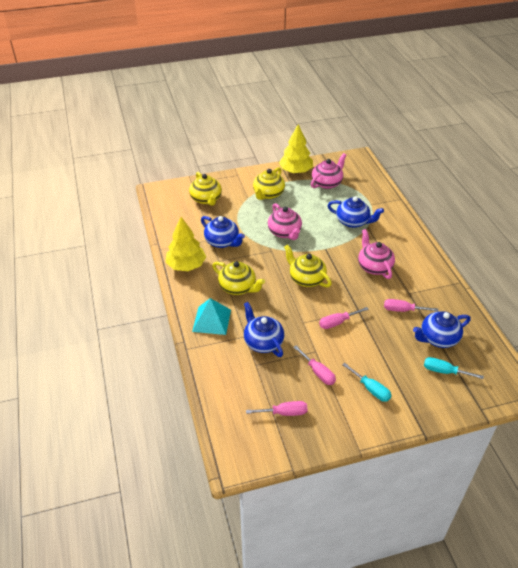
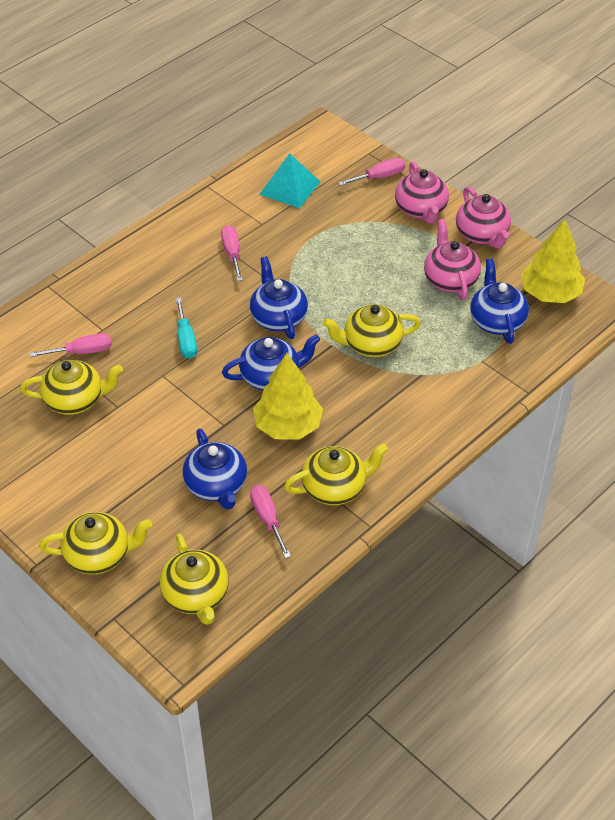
turquoise screwdriver: 2 -> 1
yellow teapot: 4 -> 5

